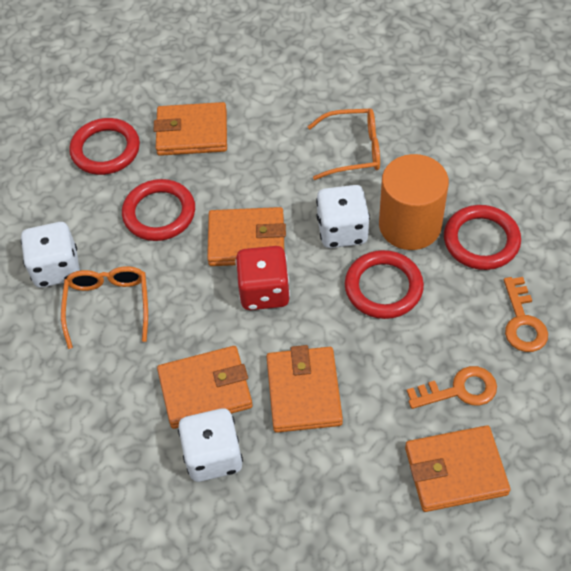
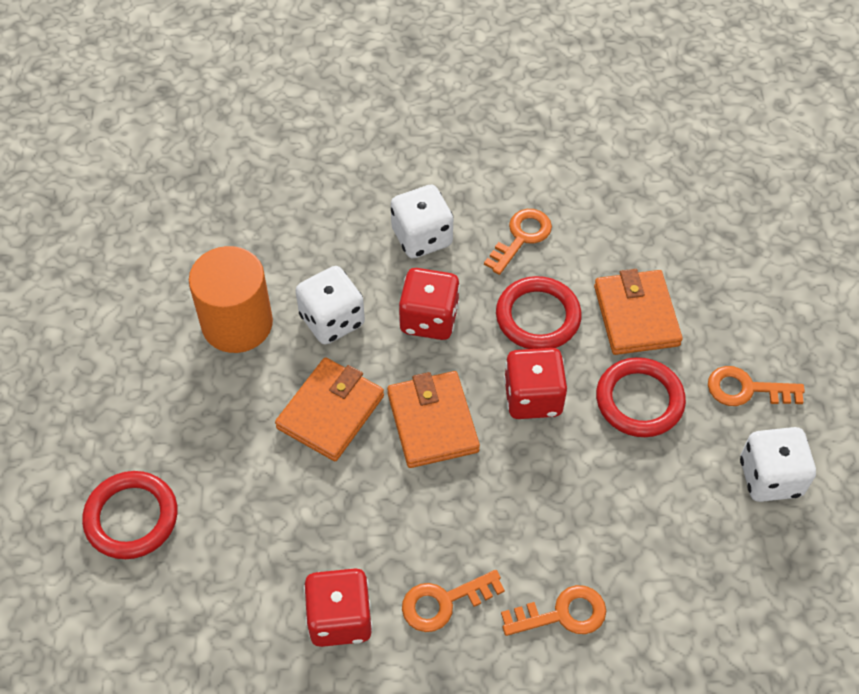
orange glasses: 2 -> 0
orange key: 2 -> 4
orange wallet: 5 -> 3
red dice: 1 -> 3
red ring: 4 -> 3

